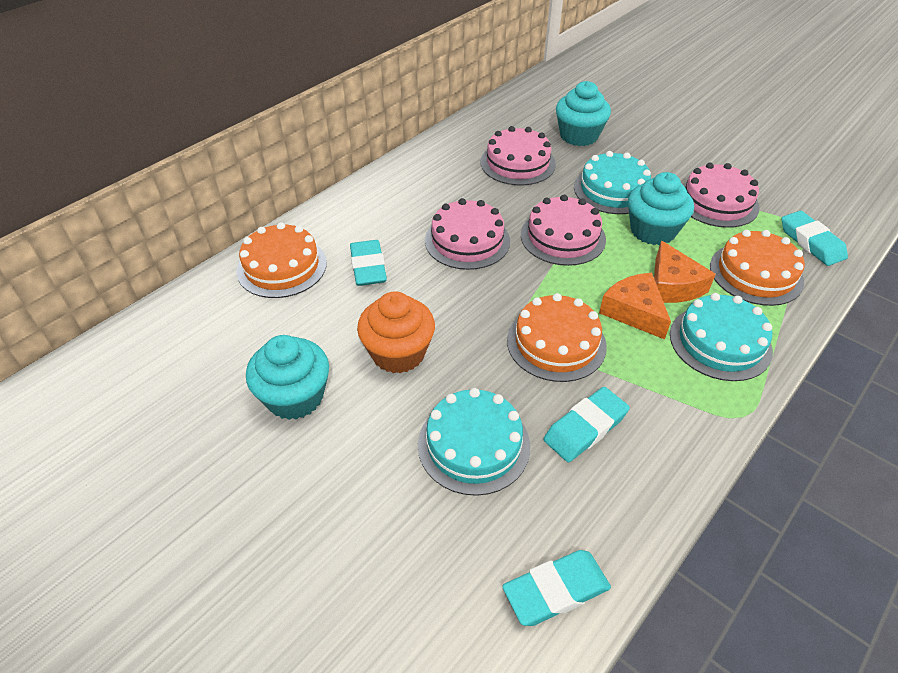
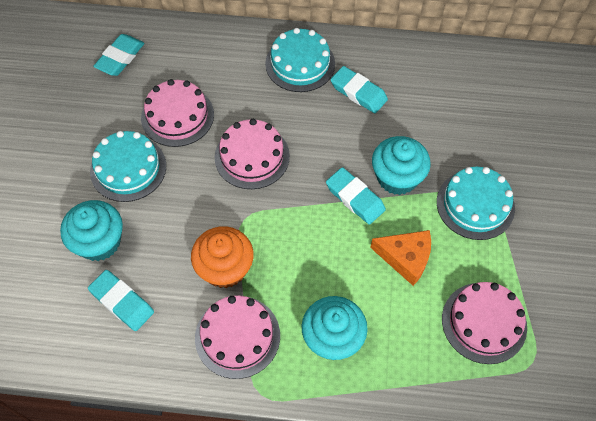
orange cake: 3 -> 0
orange cheese: 2 -> 1

